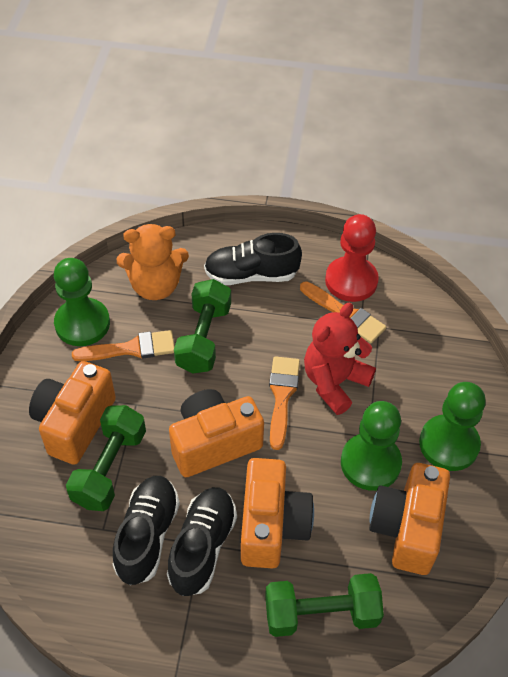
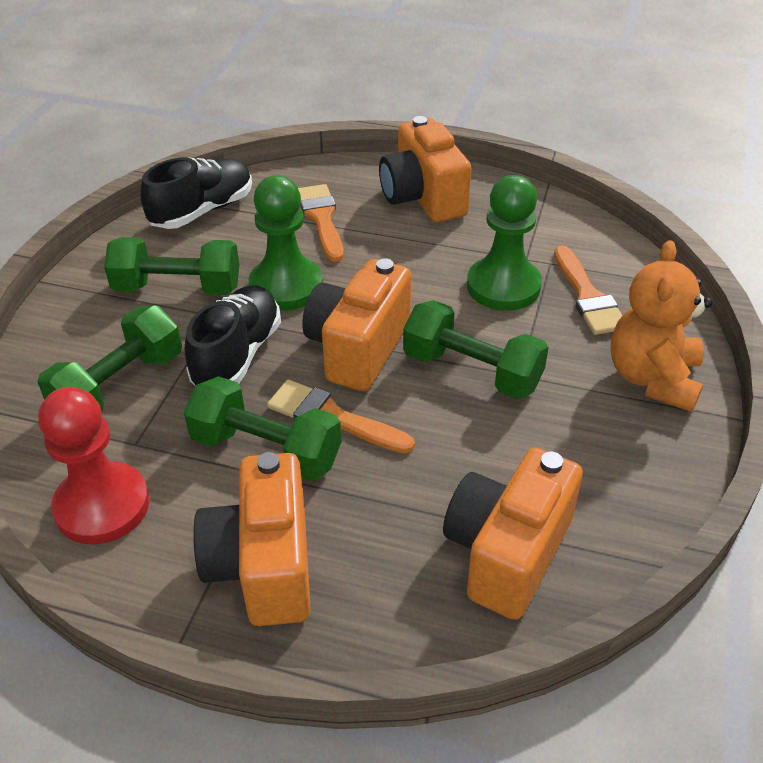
black shoe: 3 -> 2
green dumbbell: 3 -> 4
green pawn: 3 -> 2
red teddy bear: 1 -> 0

